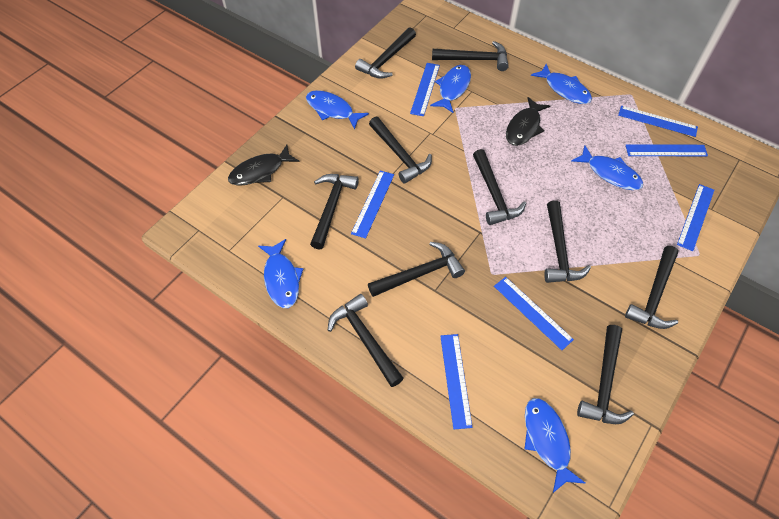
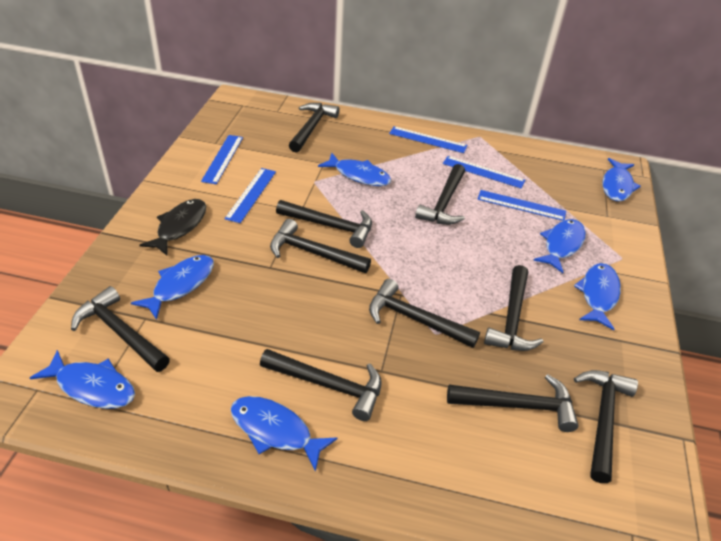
black fish: 2 -> 1
blue fish: 6 -> 7
blue ruler: 7 -> 5

